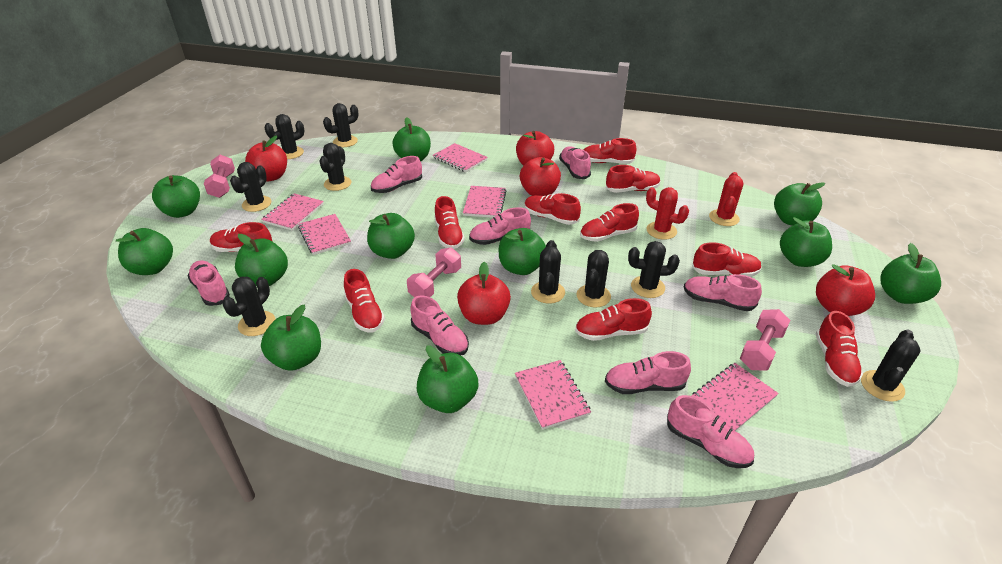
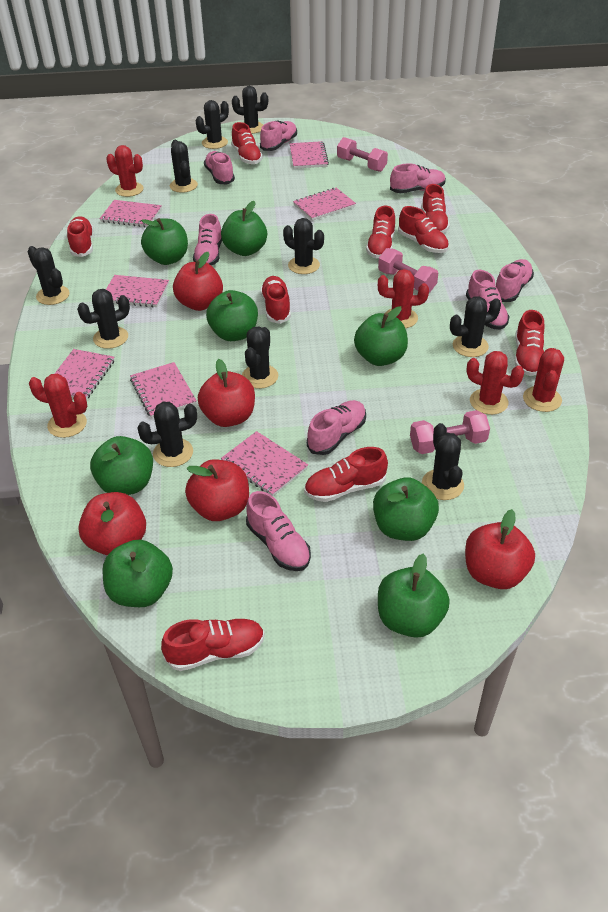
black cactus: 9 -> 10
green apple: 11 -> 8
pink notebook: 6 -> 7
red cactus: 2 -> 5
red shoe: 10 -> 9

